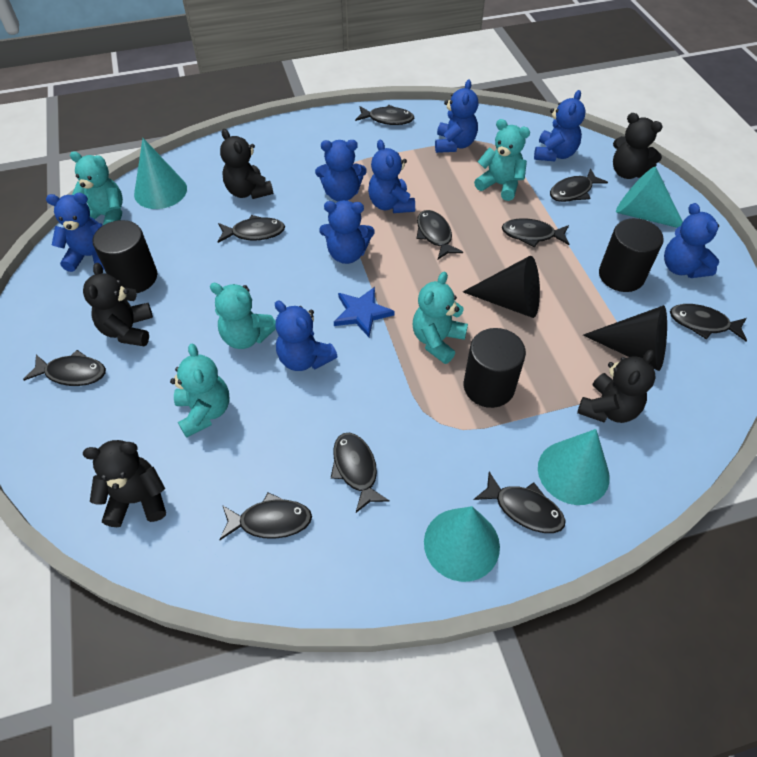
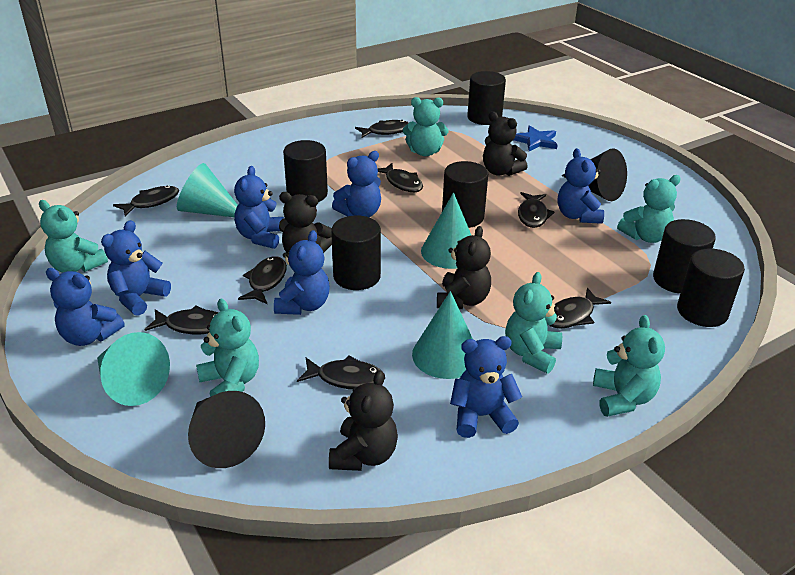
black cylinder: 3 -> 6
black fish: 10 -> 8
black teddy bear: 5 -> 4
blue teddy bear: 8 -> 7
turquoise teddy bear: 5 -> 6

